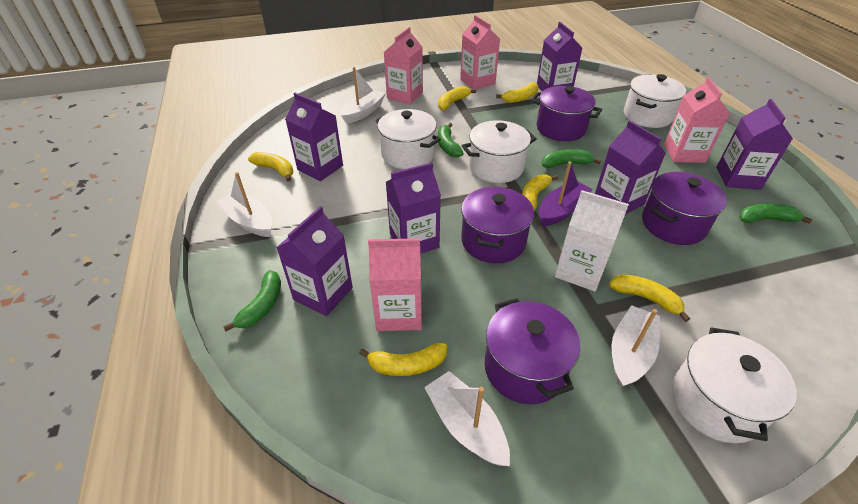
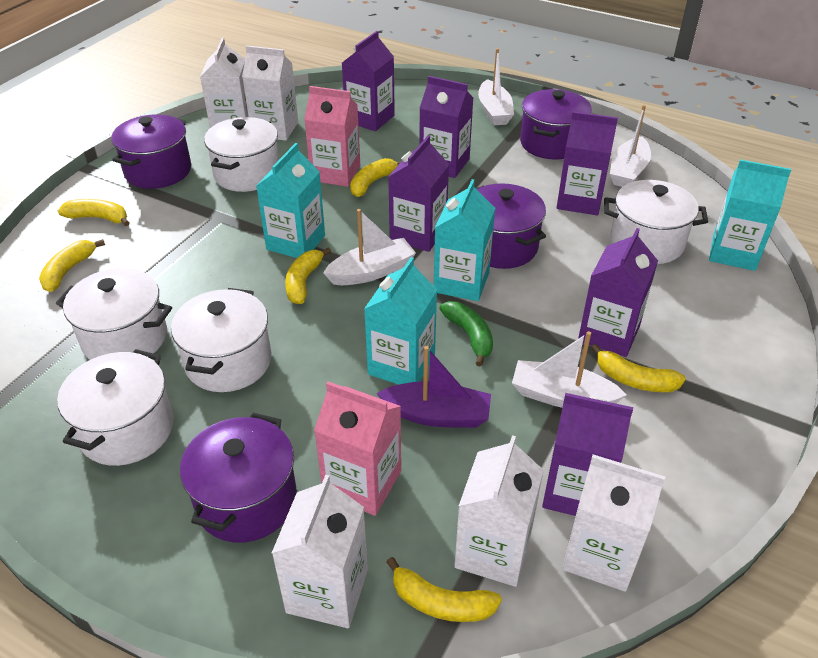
green banana: 4 -> 1
pink carton: 4 -> 2
turquoise carton: 0 -> 4
white carton: 1 -> 5
white pot: 4 -> 5

